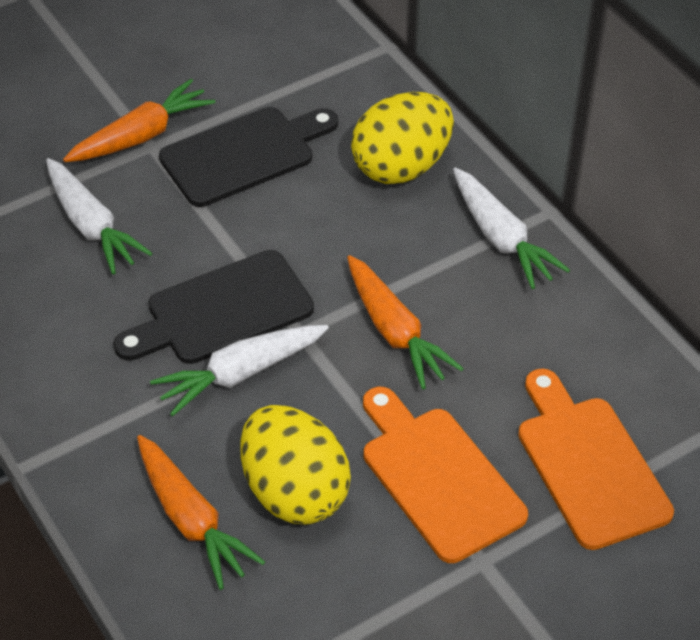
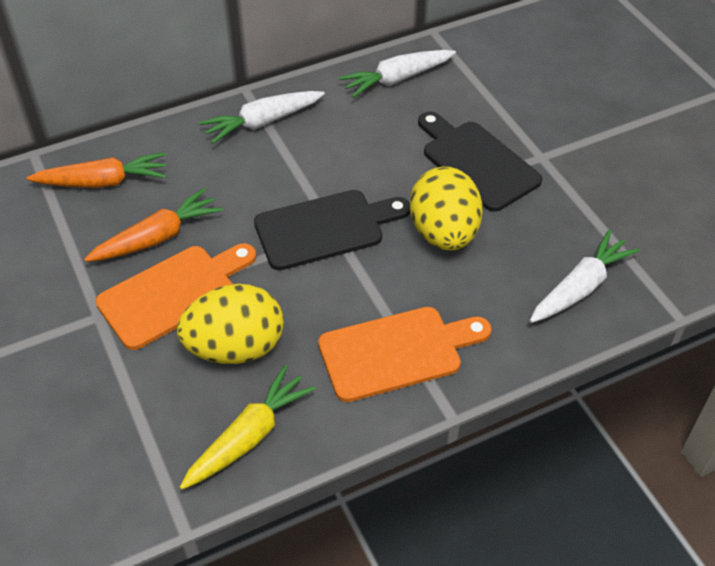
orange carrot: 3 -> 2
yellow carrot: 0 -> 1

